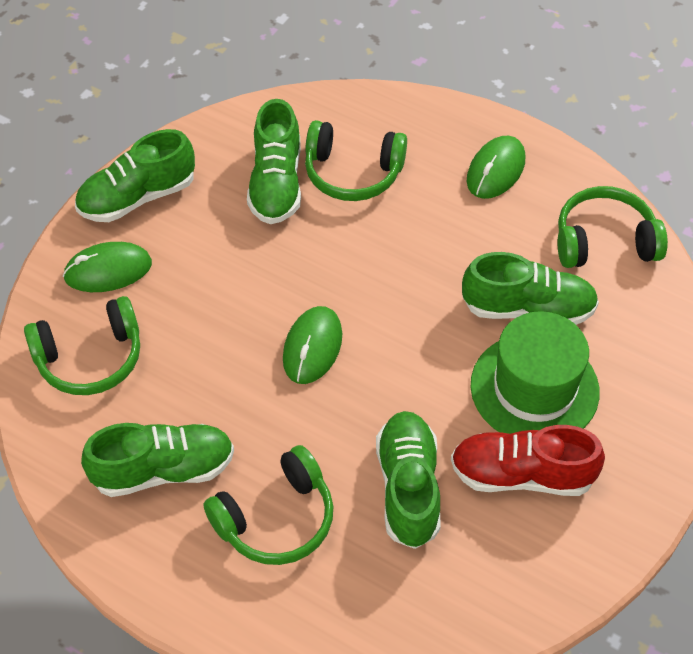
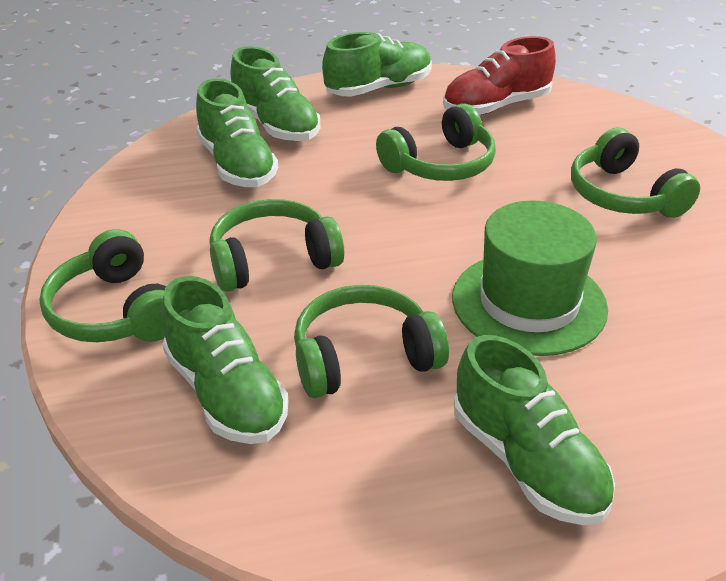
green headphones: 4 -> 5
green mouse: 3 -> 0

